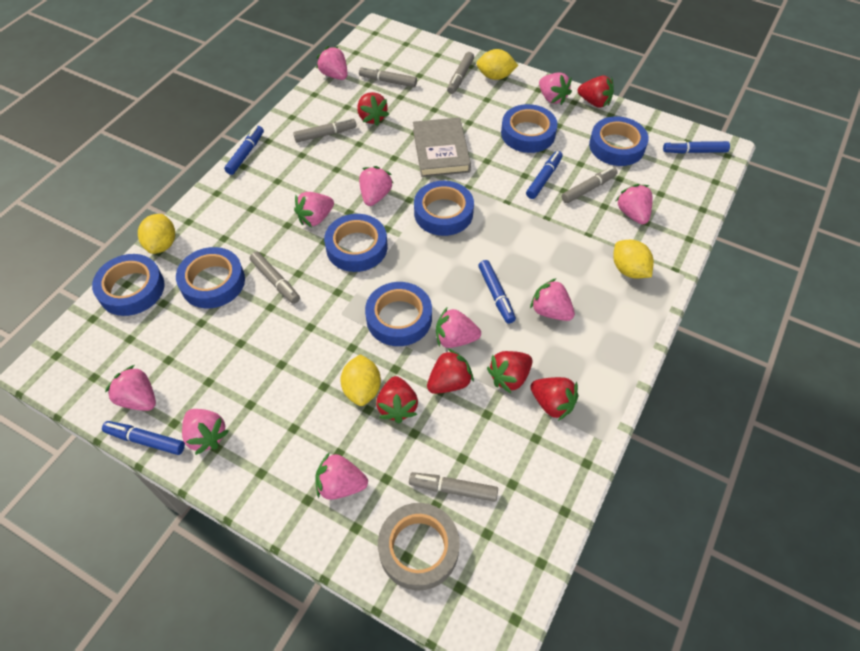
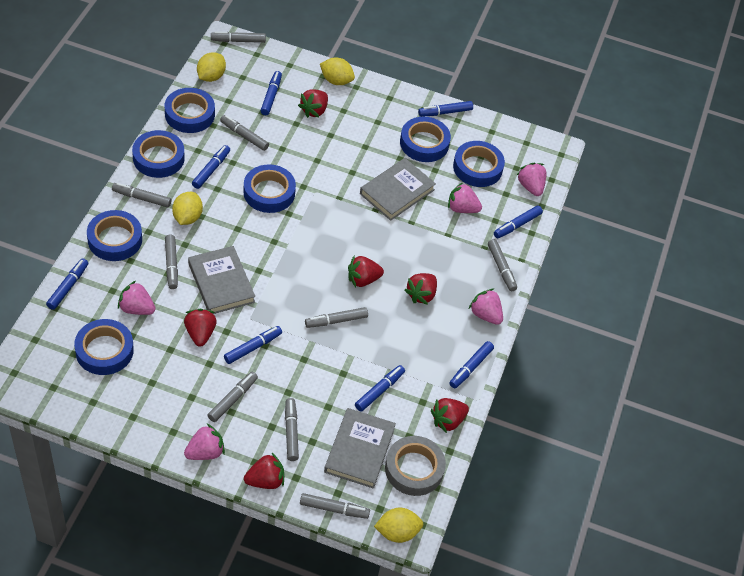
blue marker: 5 -> 8
grey book: 1 -> 3
grey marker: 6 -> 9
pink strawberry: 10 -> 5

